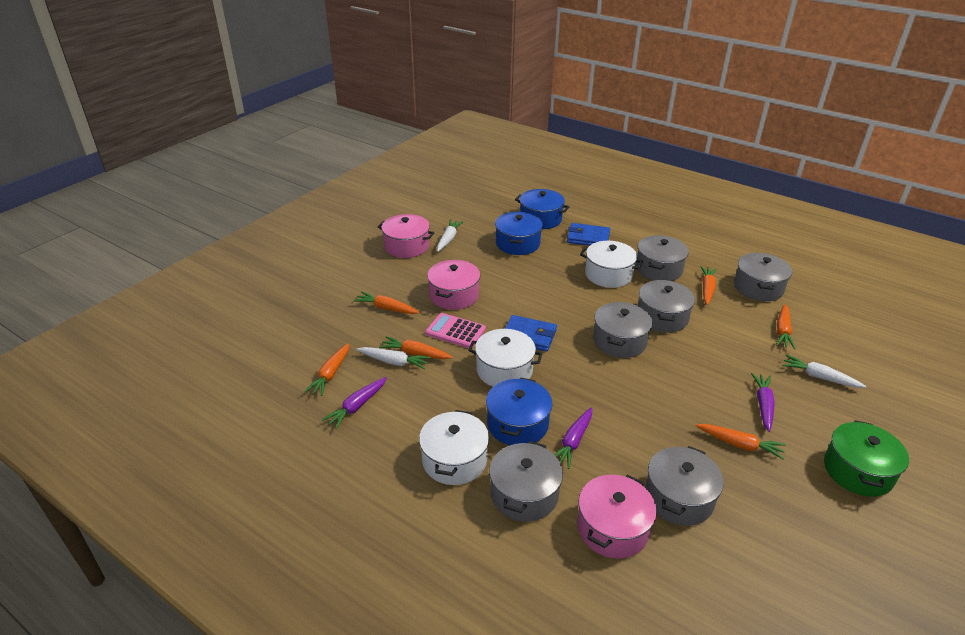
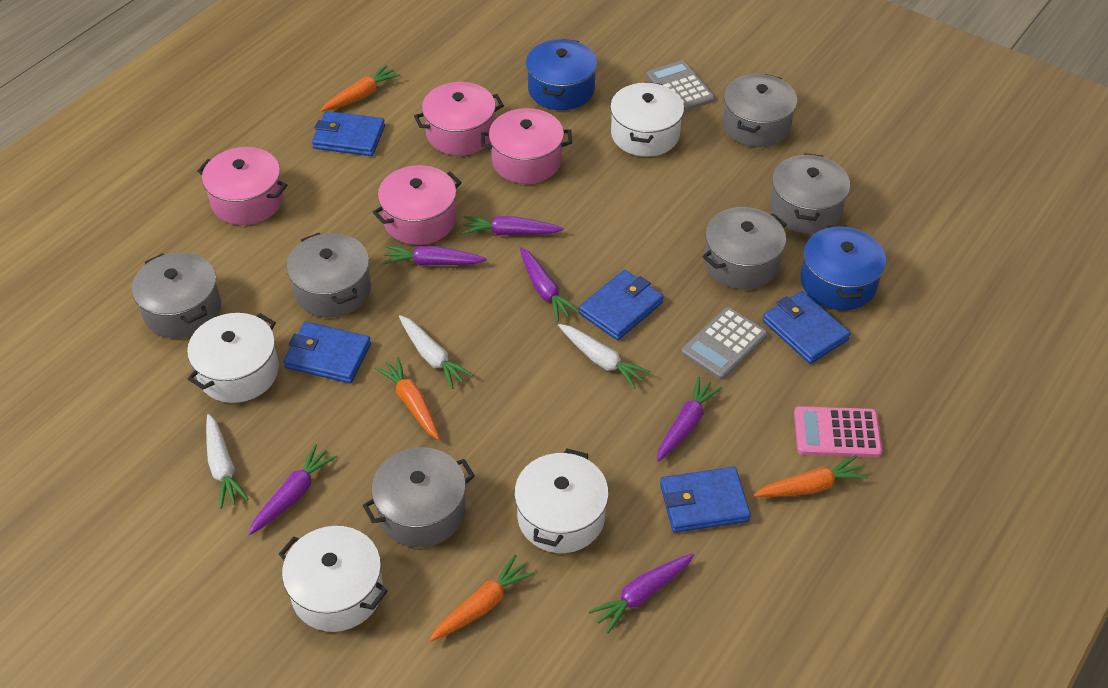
blue pot: 3 -> 2
blue wallet: 2 -> 5
green pot: 1 -> 0
grey calculator: 0 -> 2
orange carrot: 6 -> 4
pink pot: 3 -> 4
purple carrot: 3 -> 6
white pot: 3 -> 4

